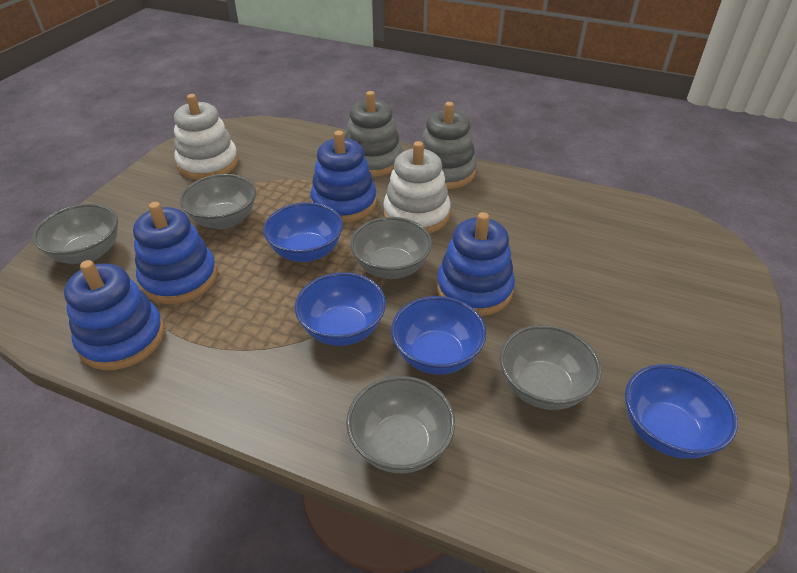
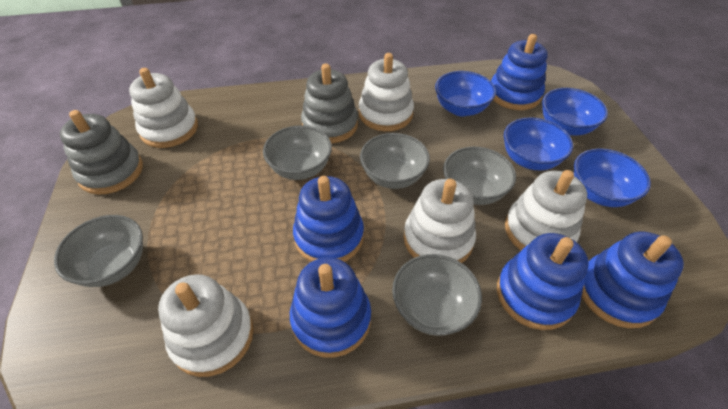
blue stacking toy: 4 -> 5
white stacking toy: 2 -> 5

